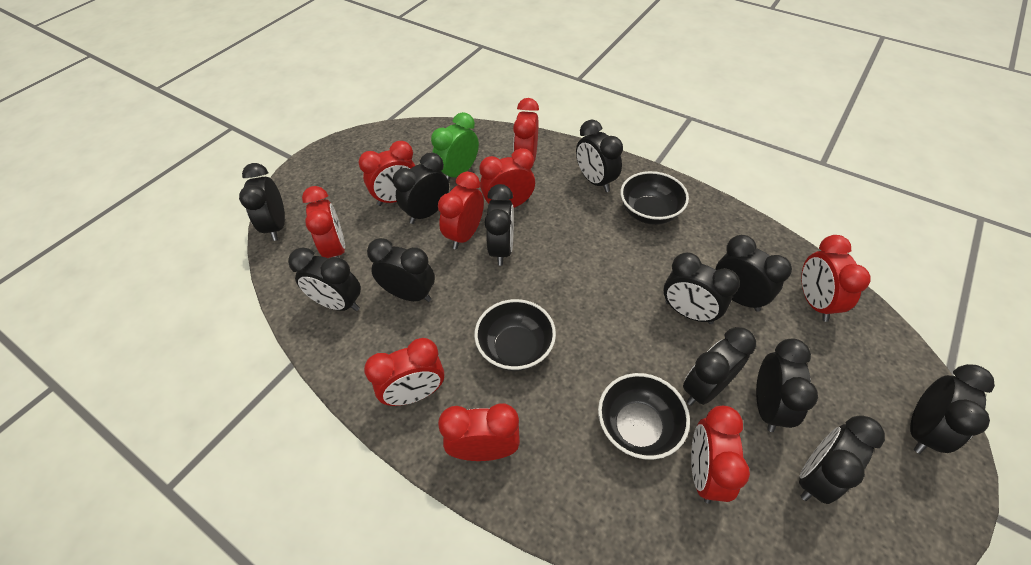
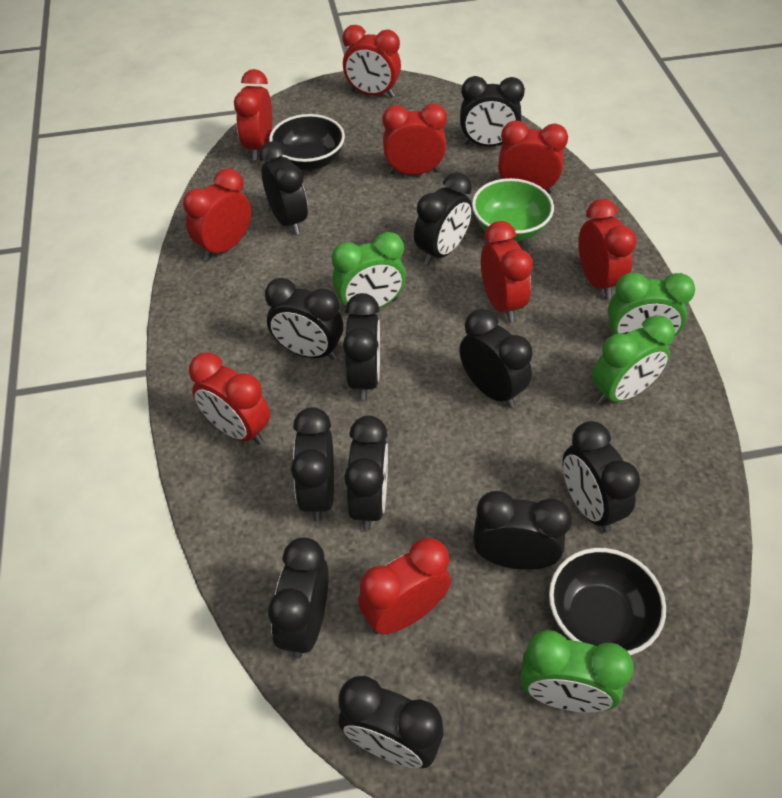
black bowl: 3 -> 2
green bowl: 0 -> 1
green clock: 1 -> 4

